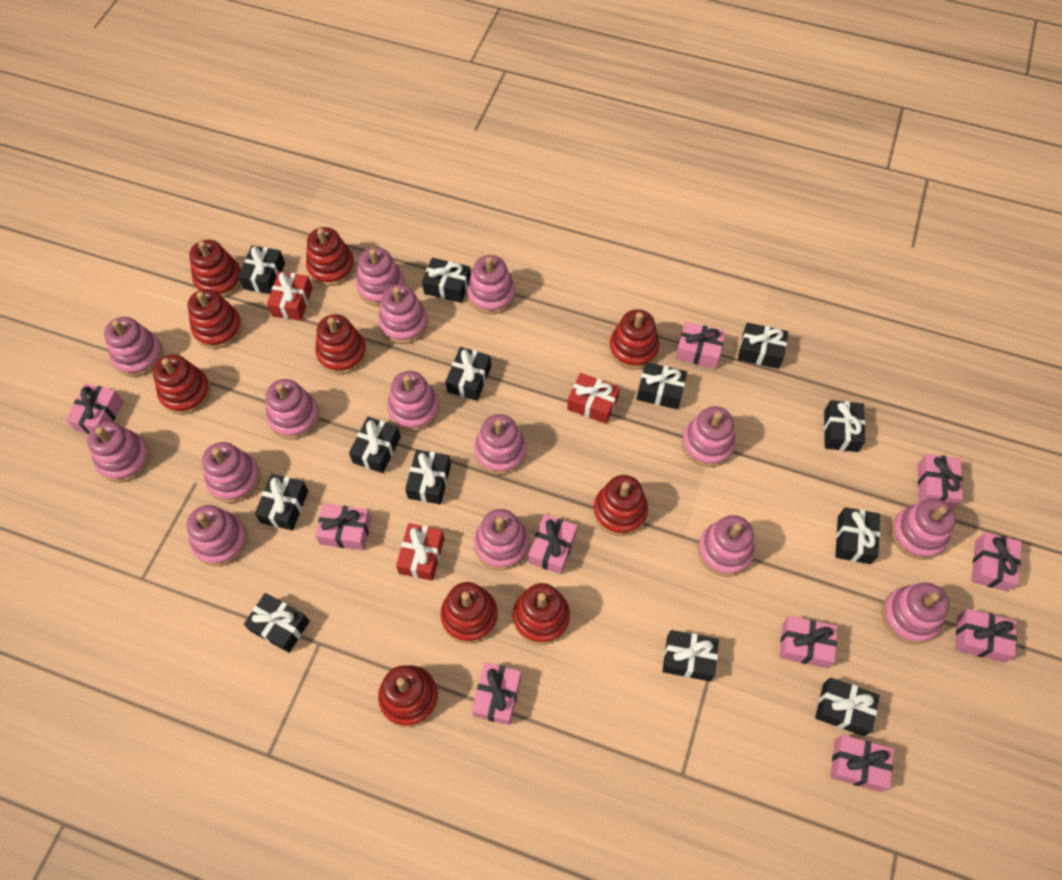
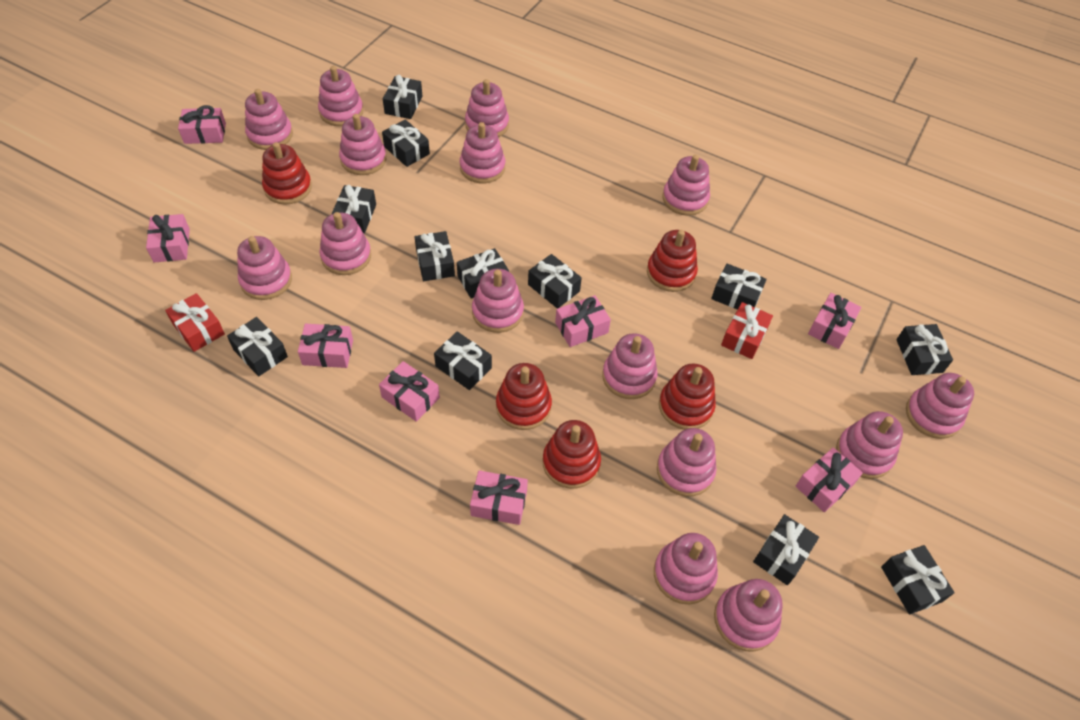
black gift: 13 -> 12
pink gift: 10 -> 8
red gift: 3 -> 2
red stacking toy: 10 -> 5

